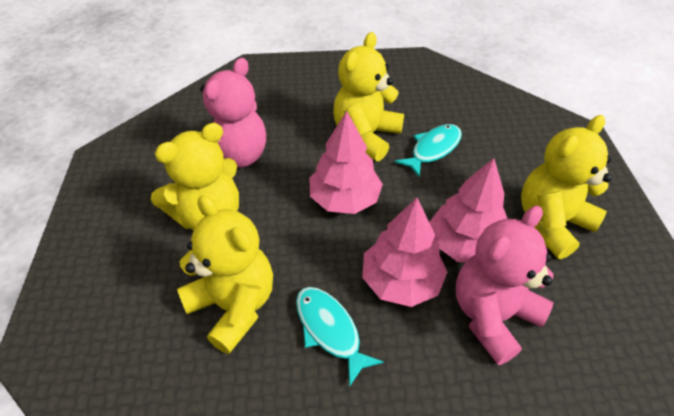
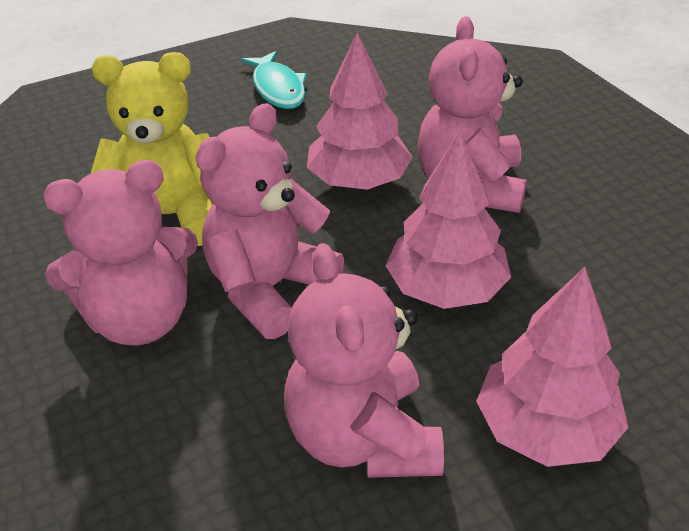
pink teddy bear: 2 -> 4
turquoise fish: 2 -> 1
yellow teddy bear: 4 -> 1

